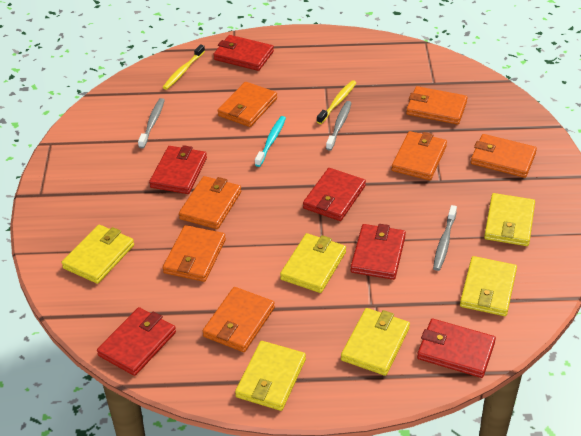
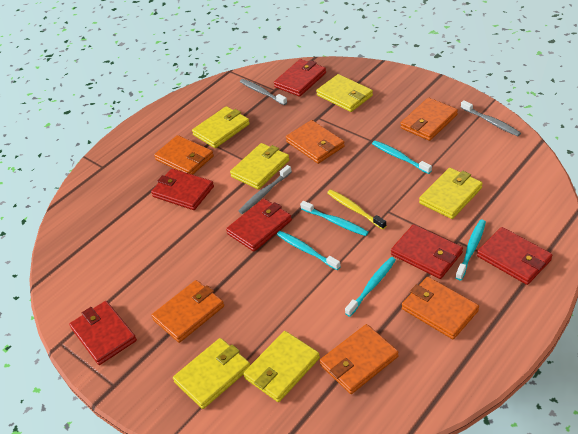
orange wallet: 7 -> 6
turquoise toothbrush: 1 -> 5
yellow toothbrush: 2 -> 1

